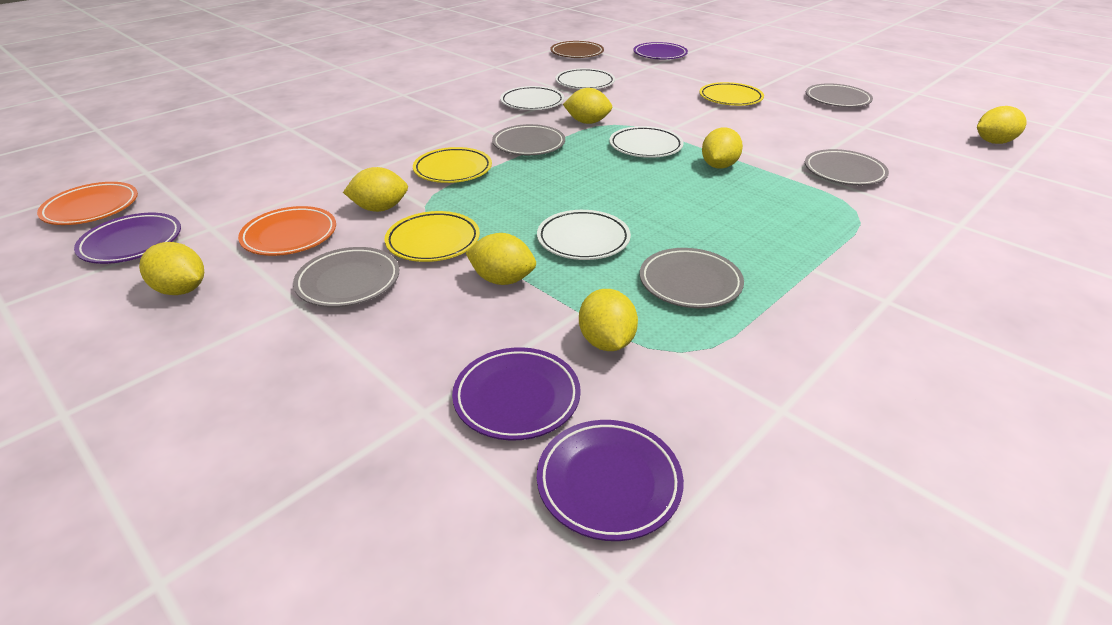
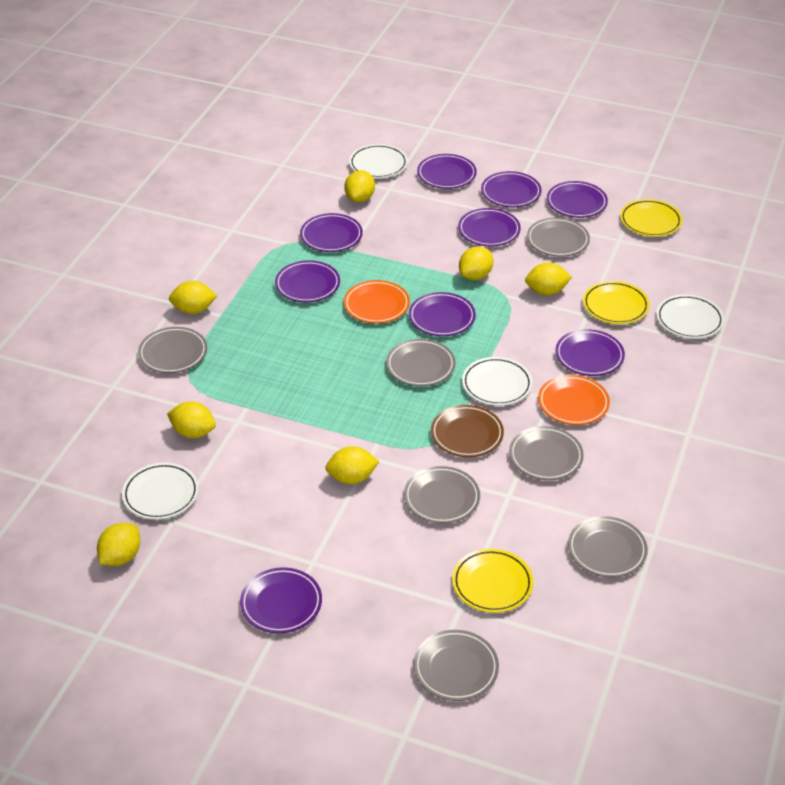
grey plate: 5 -> 7
purple plate: 4 -> 9

